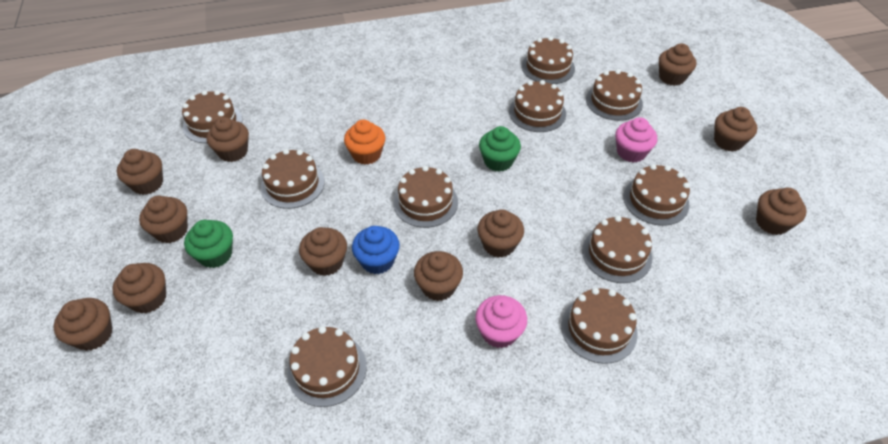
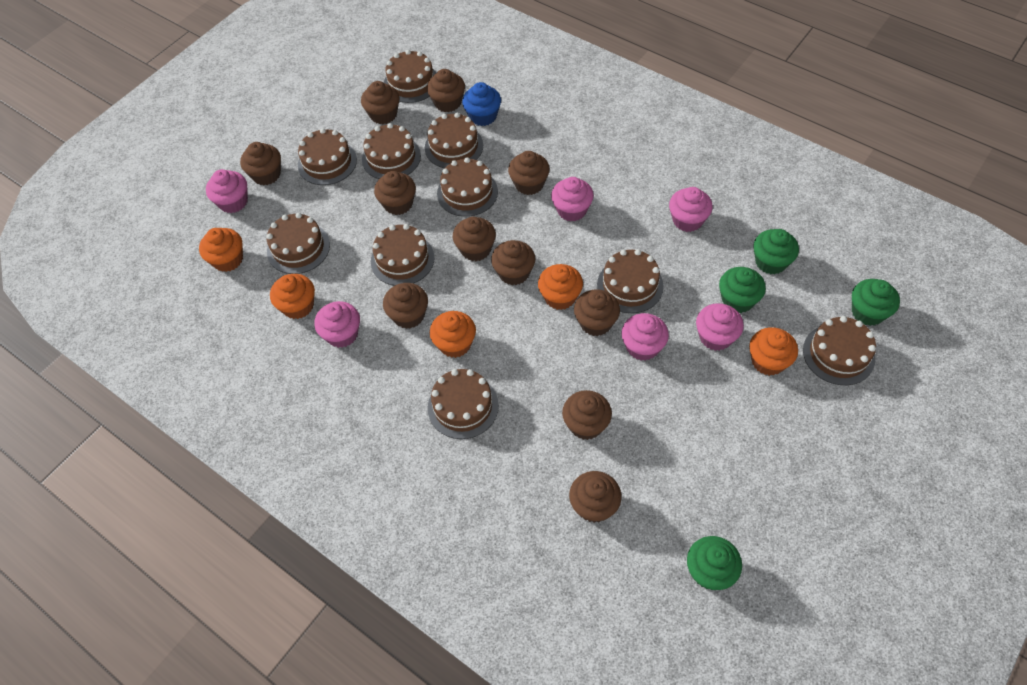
green cupcake: 2 -> 4
orange cupcake: 1 -> 5
pink cupcake: 2 -> 6

